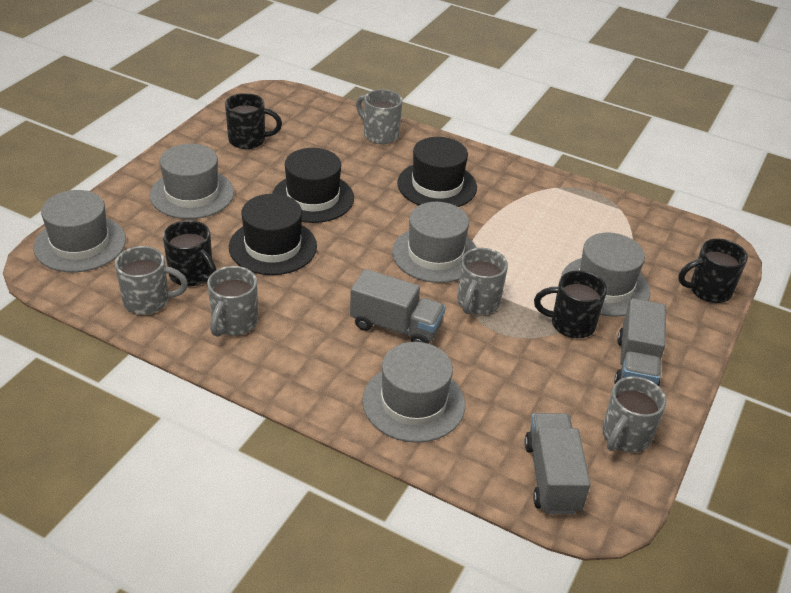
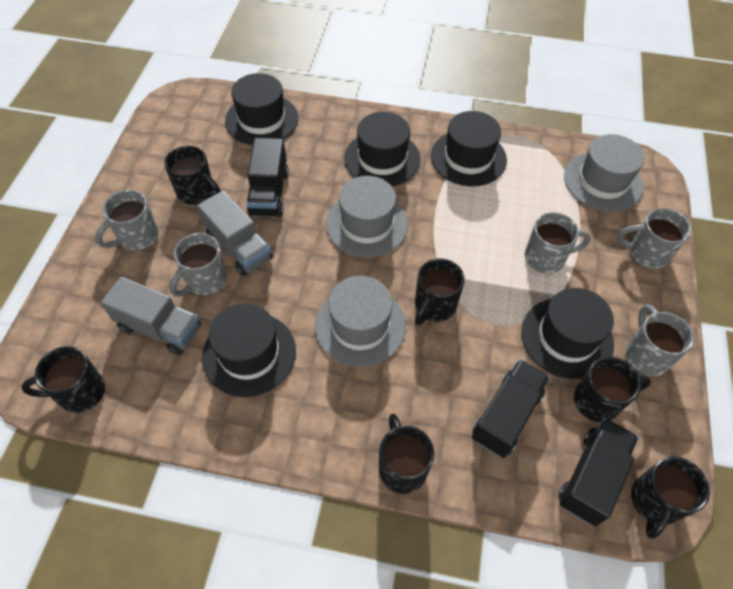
black hat: 3 -> 5
black mug: 4 -> 6
black truck: 0 -> 3
grey hat: 5 -> 3
grey truck: 3 -> 2

